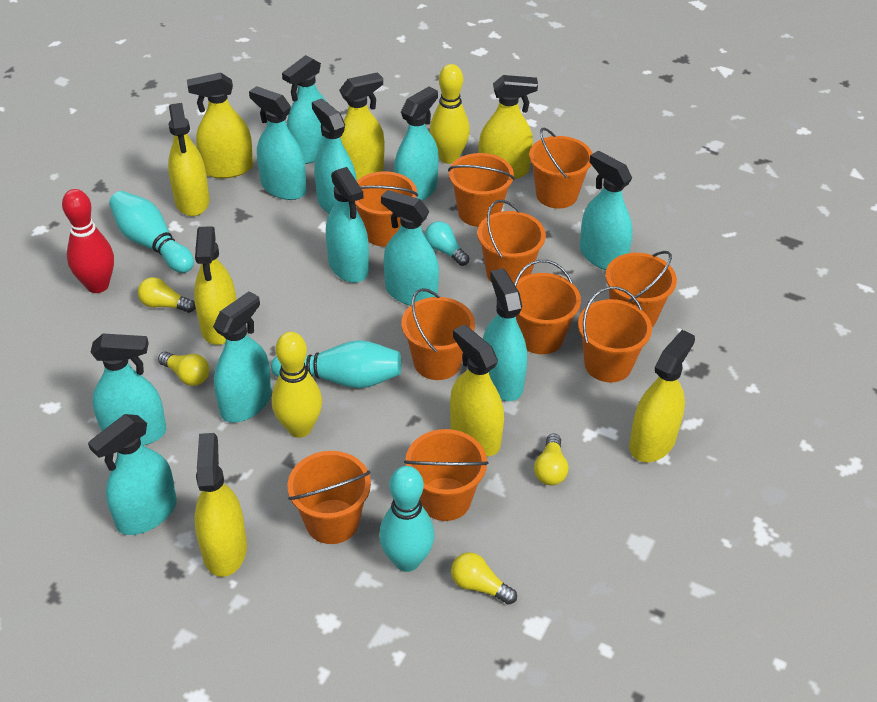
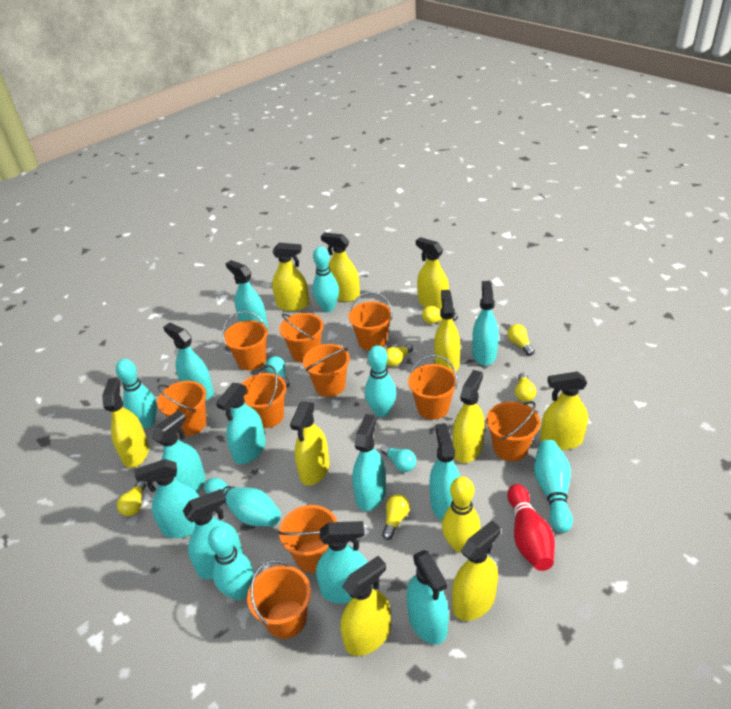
turquoise bowling pin: 3 -> 6
turquoise light bulb: 1 -> 2
yellow bowling pin: 2 -> 1
yellow light bulb: 4 -> 6
yellow spray bottle: 8 -> 10

